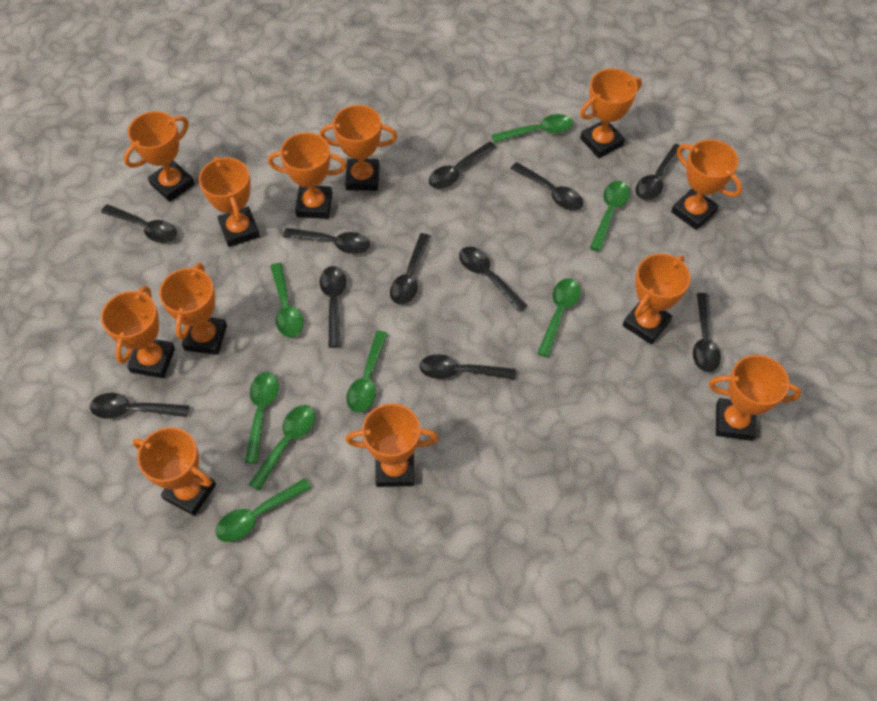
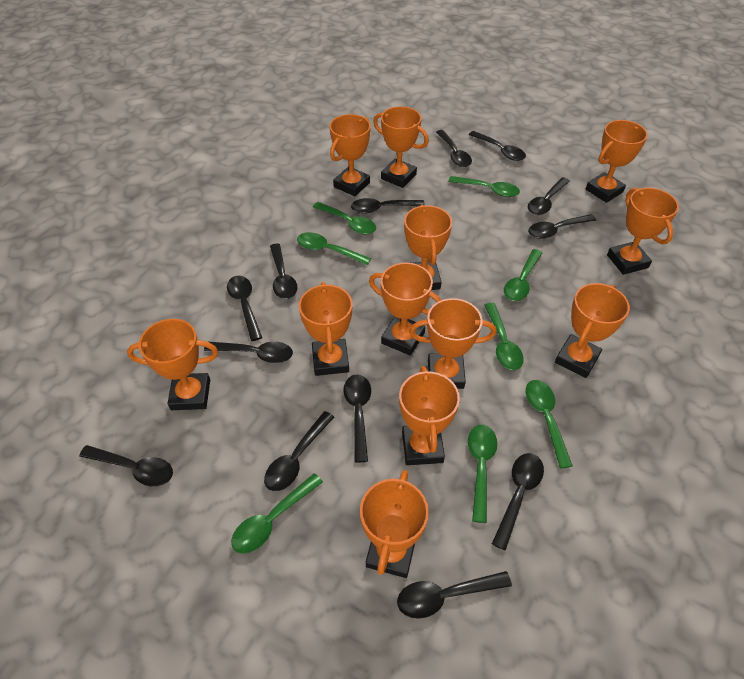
black spoon: 11 -> 13

